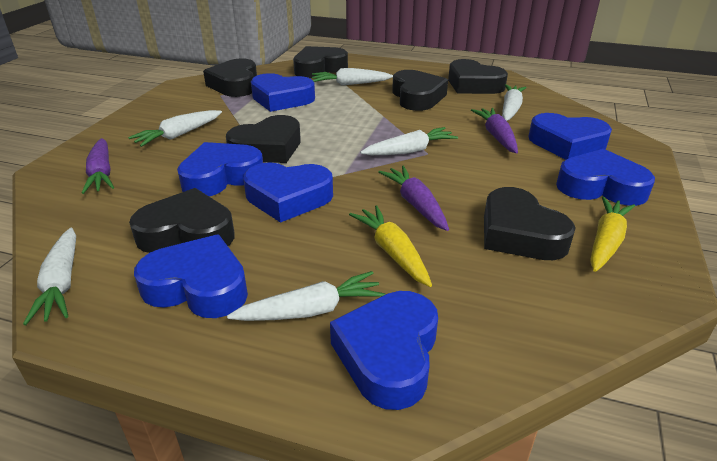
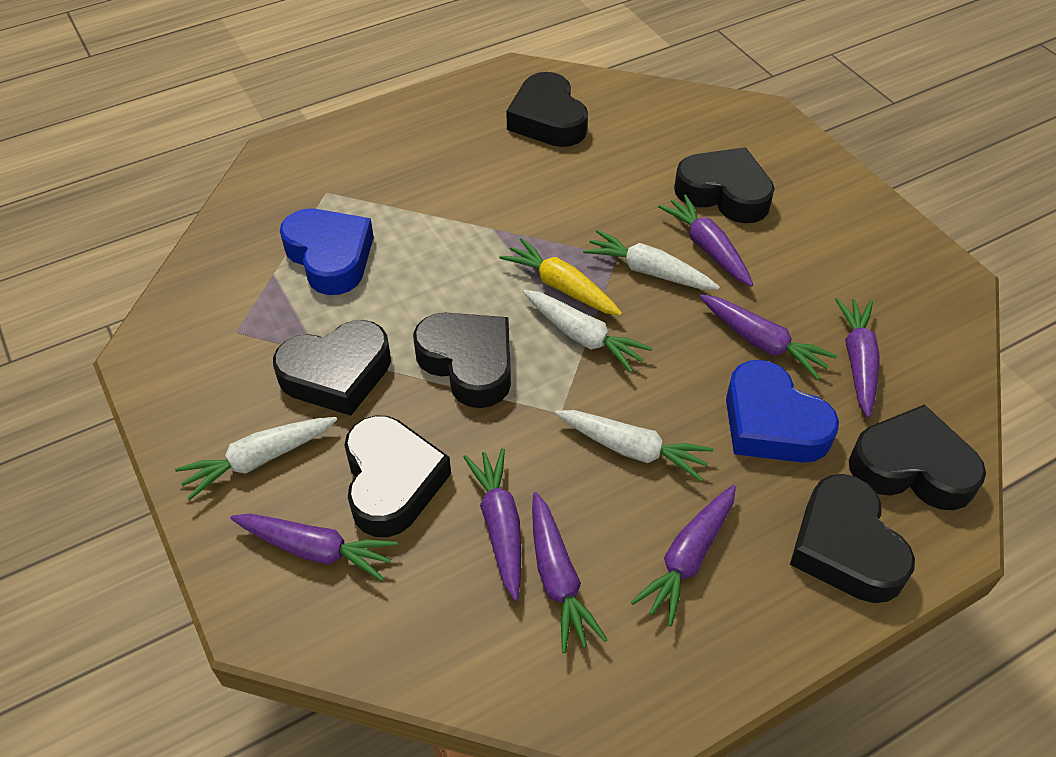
blue heart: 7 -> 2
purple carrot: 3 -> 7
white carrot: 6 -> 4
yellow carrot: 2 -> 1

